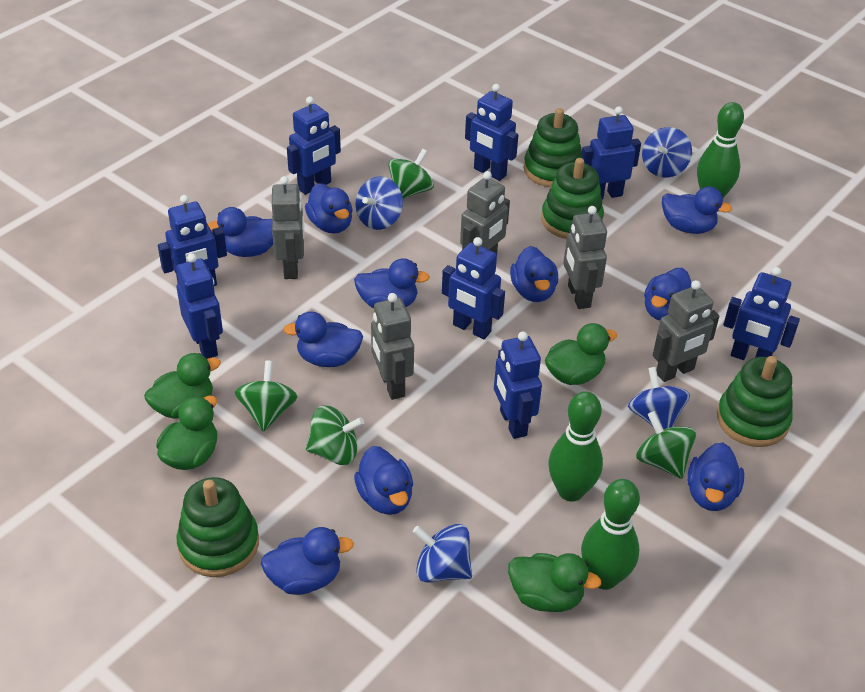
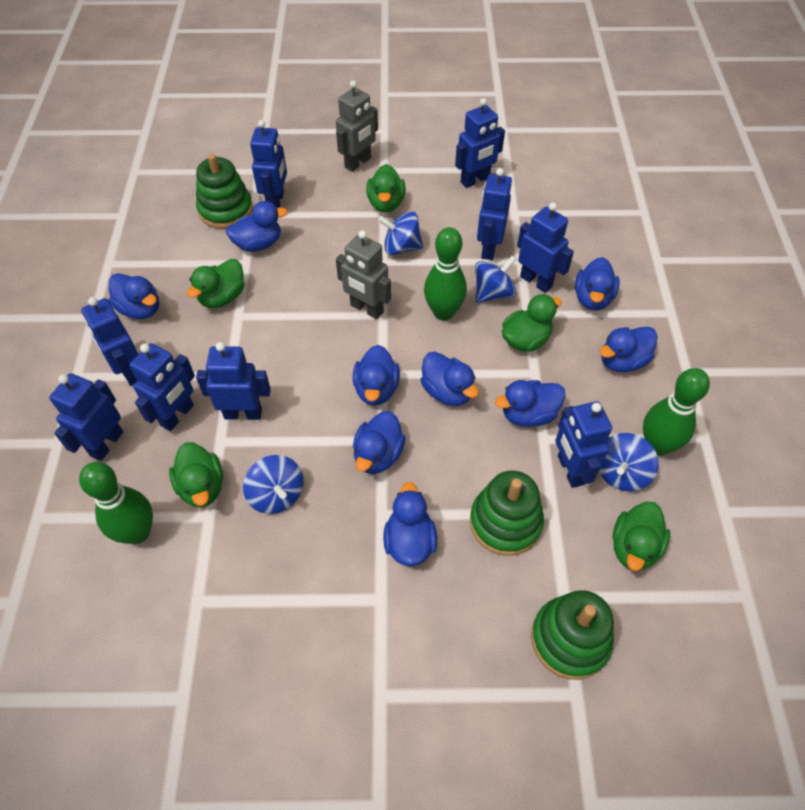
blue duck: 10 -> 9
blue robot: 8 -> 9
green duck: 4 -> 5
green spinning top: 4 -> 0
green stacking toy: 4 -> 3
grey robot: 5 -> 2

